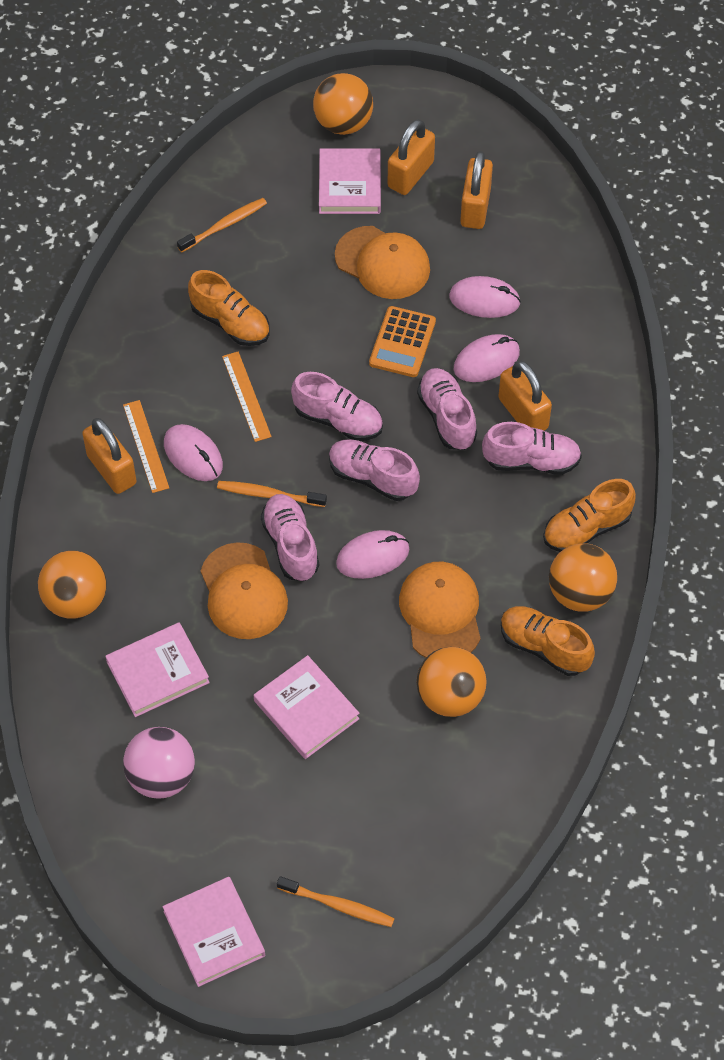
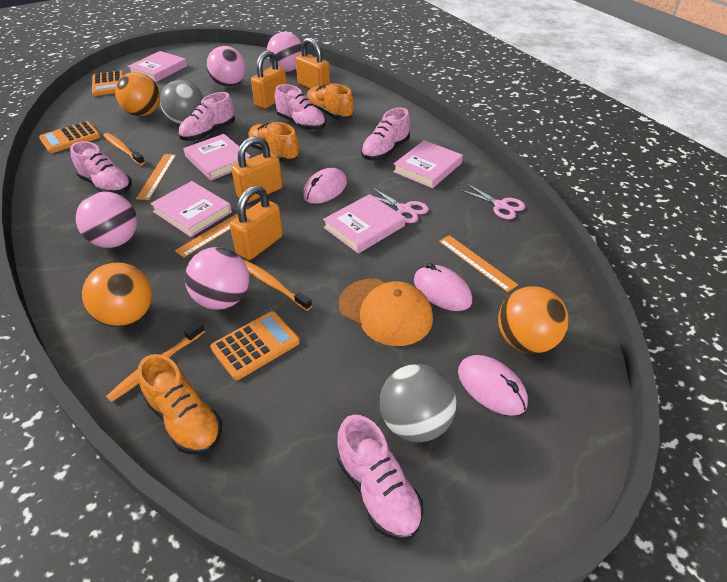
grey ball: 0 -> 2
orange ball: 4 -> 3
orange calculator: 1 -> 3
orange cap: 3 -> 1
orange ruler: 2 -> 3
pink ball: 1 -> 4
pink book: 4 -> 5
pink mouse: 4 -> 3
pink scissors: 0 -> 2

